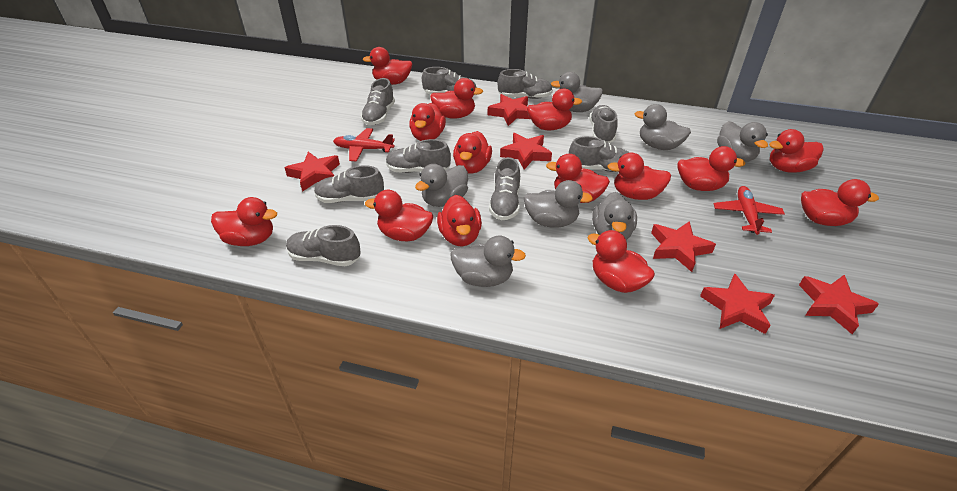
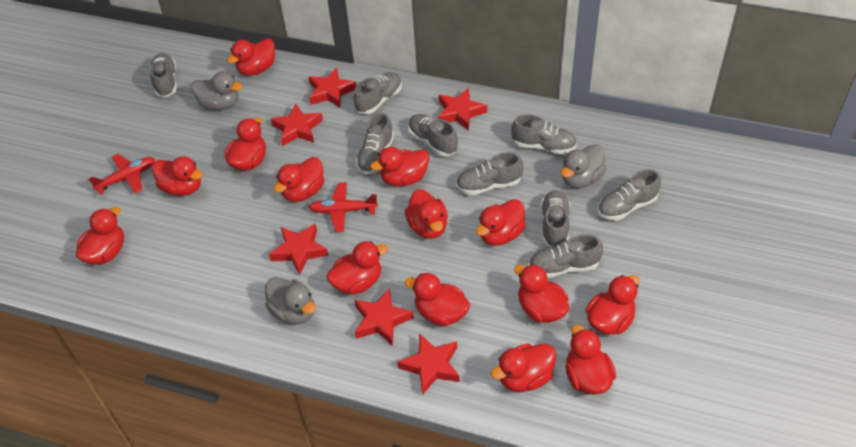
grey duck: 7 -> 3

